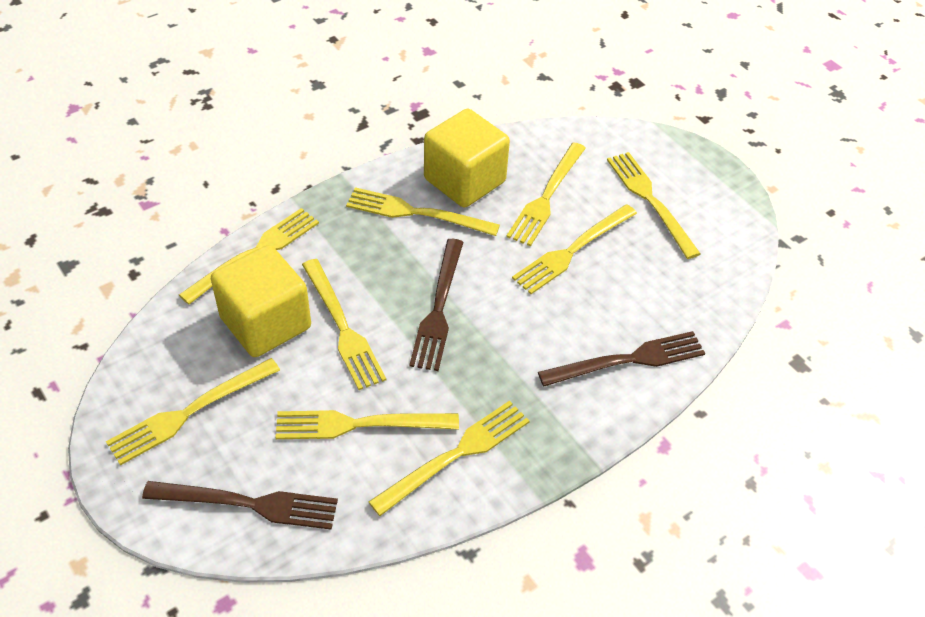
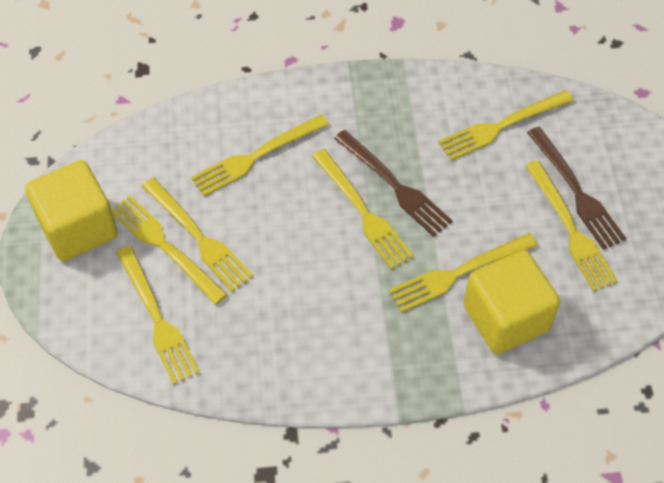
brown fork: 3 -> 2
yellow fork: 9 -> 8

